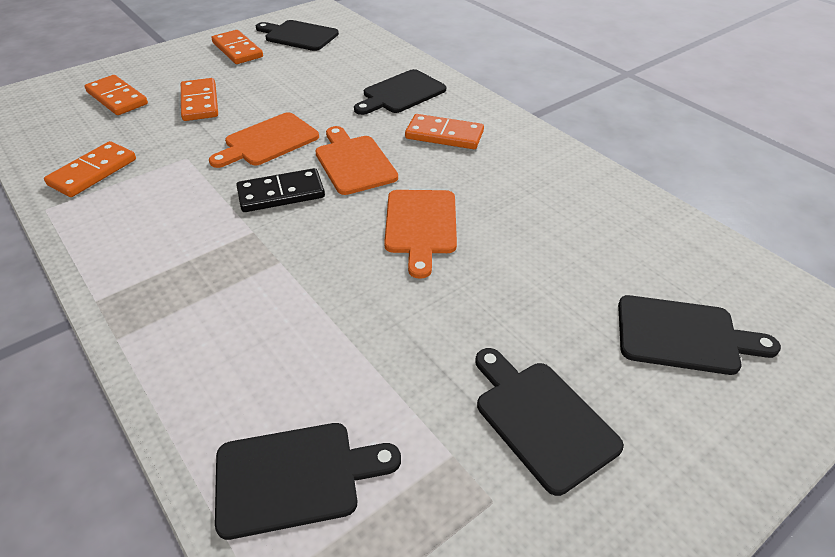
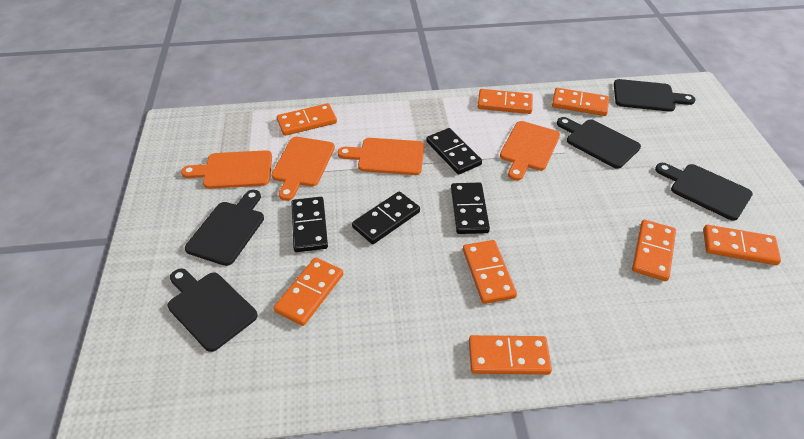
black domino: 1 -> 4
orange cutting board: 3 -> 4
orange domino: 5 -> 8

